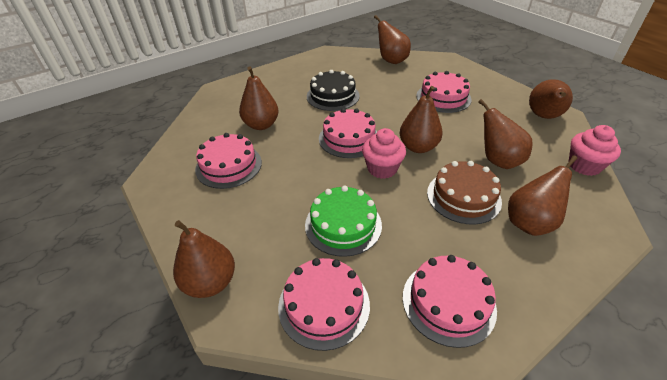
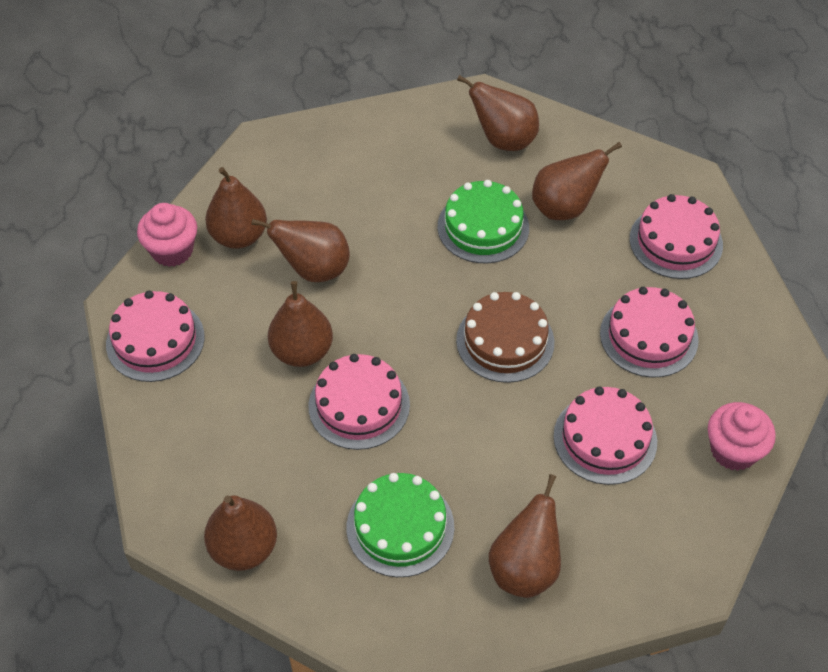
black cake: 1 -> 0
green cake: 1 -> 2

